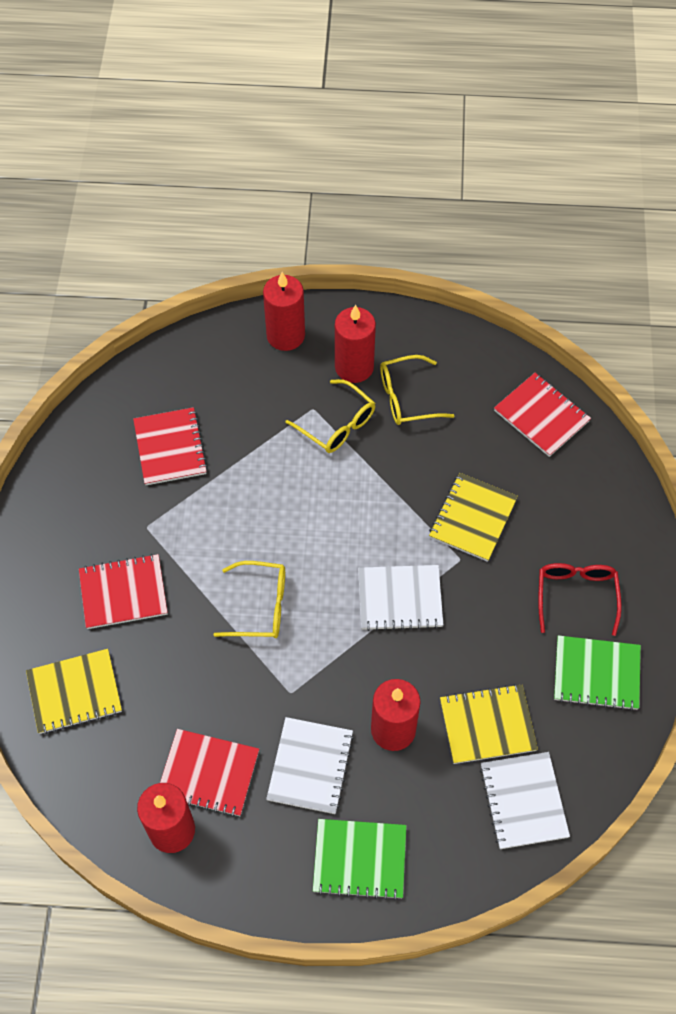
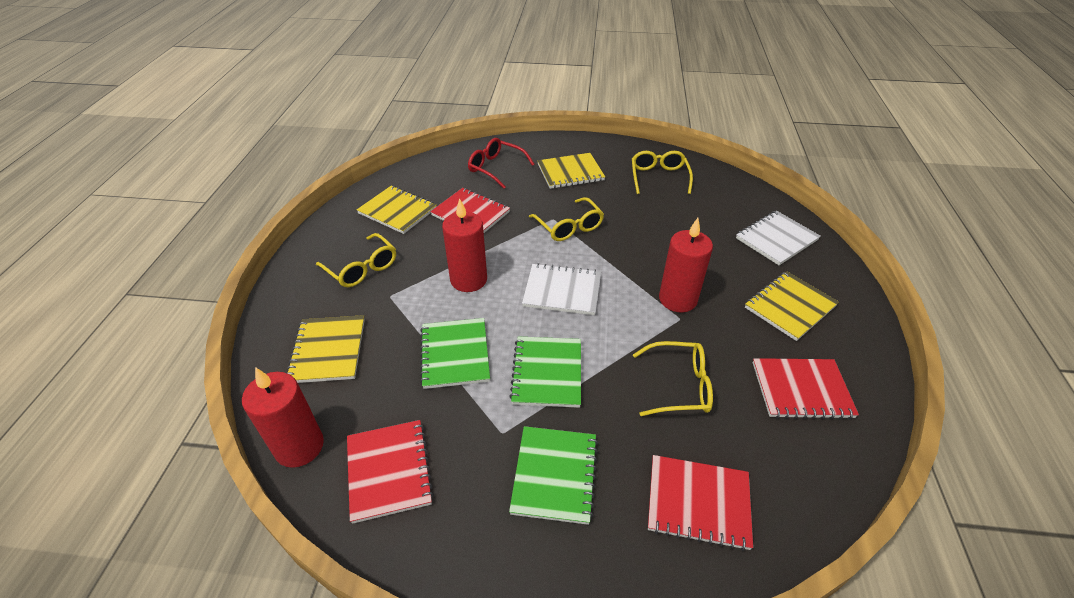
green notebook: 2 -> 3
red candle: 4 -> 3
white notebook: 3 -> 2
yellow glasses: 3 -> 4
yellow notebook: 3 -> 4

